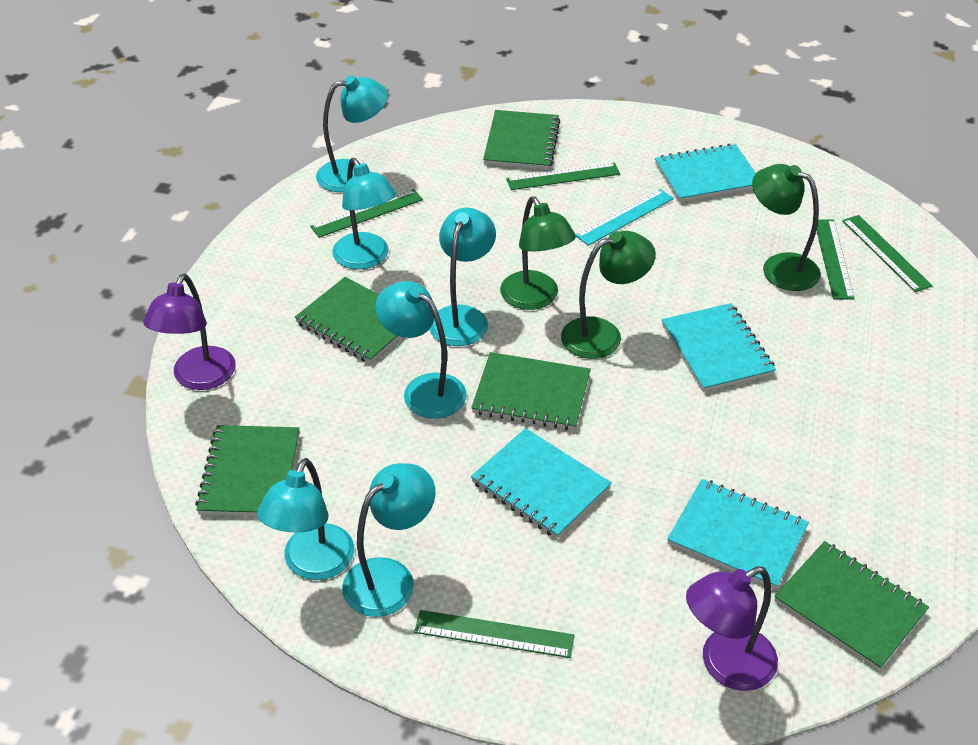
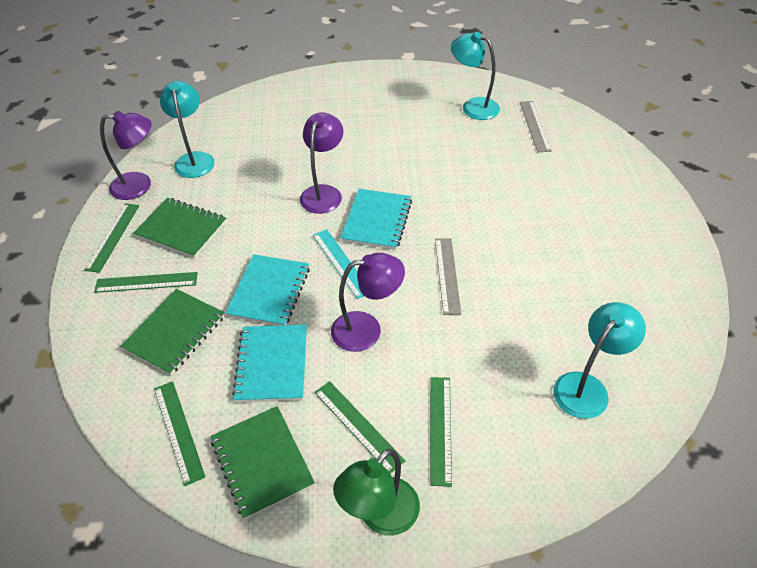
green lamp: 3 -> 1
green notebook: 5 -> 3
grey ruler: 0 -> 2
purple lamp: 2 -> 3
turquoise lamp: 6 -> 3
turquoise notebook: 4 -> 3

